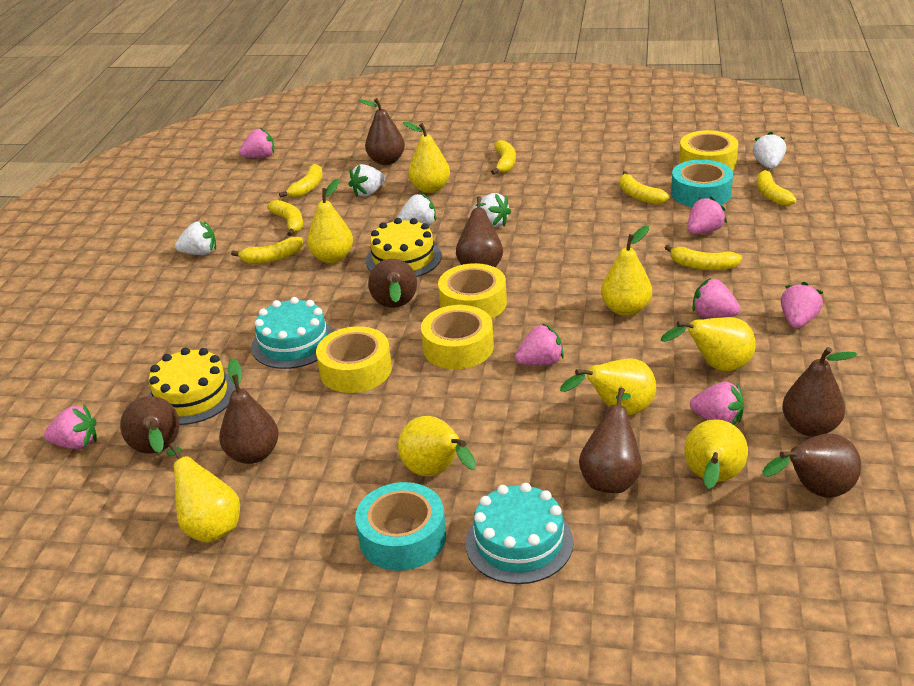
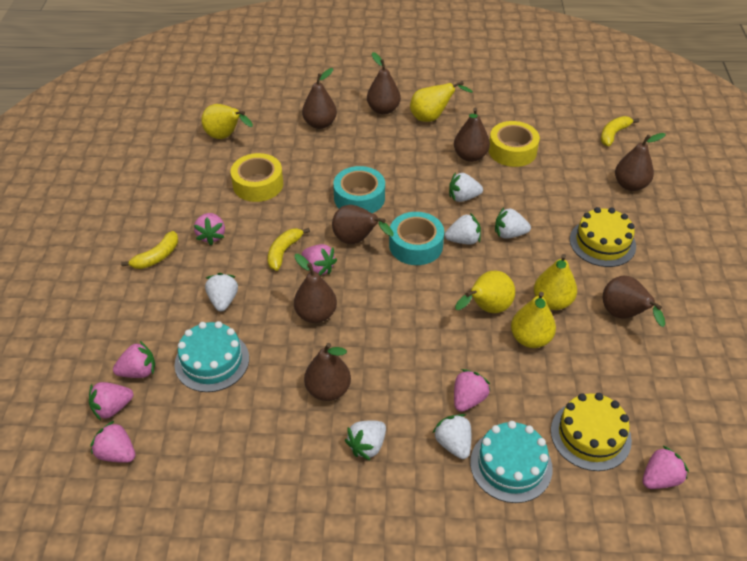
white strawberry: 5 -> 6
yellow banana: 7 -> 3
yellow pear: 8 -> 5
yellow tape: 4 -> 2

